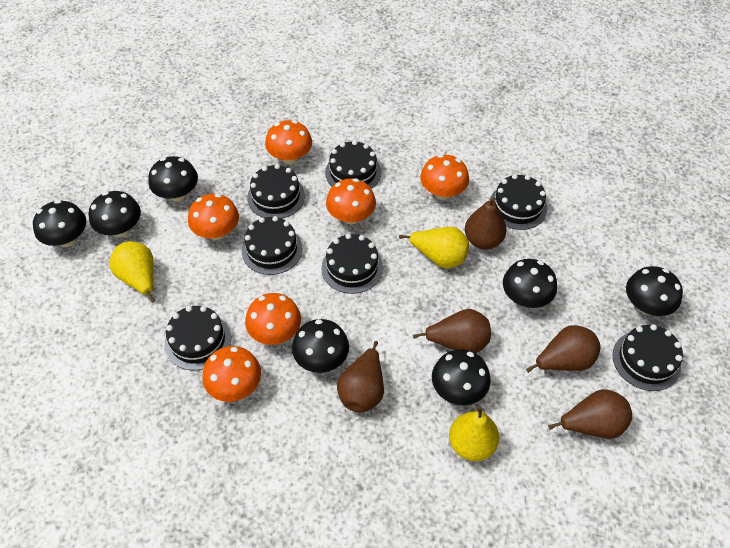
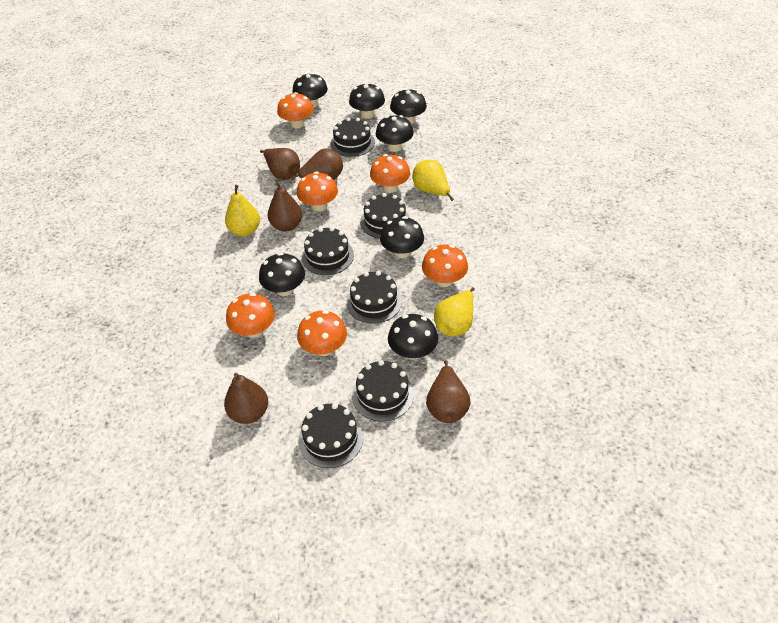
black cake: 7 -> 6

